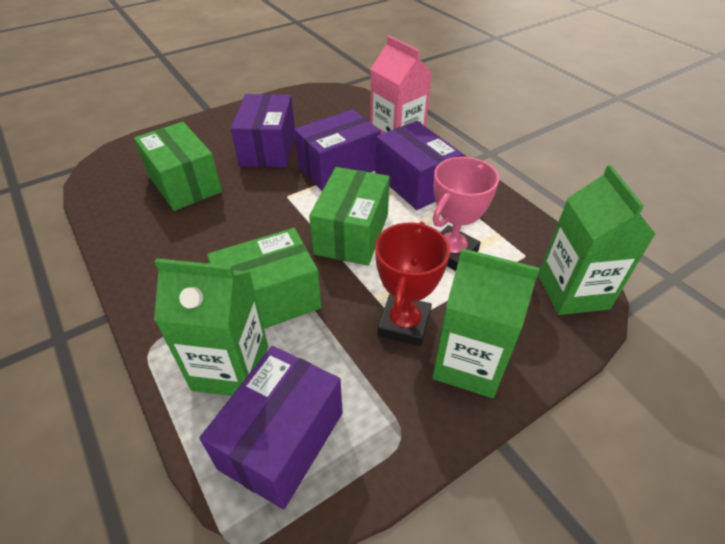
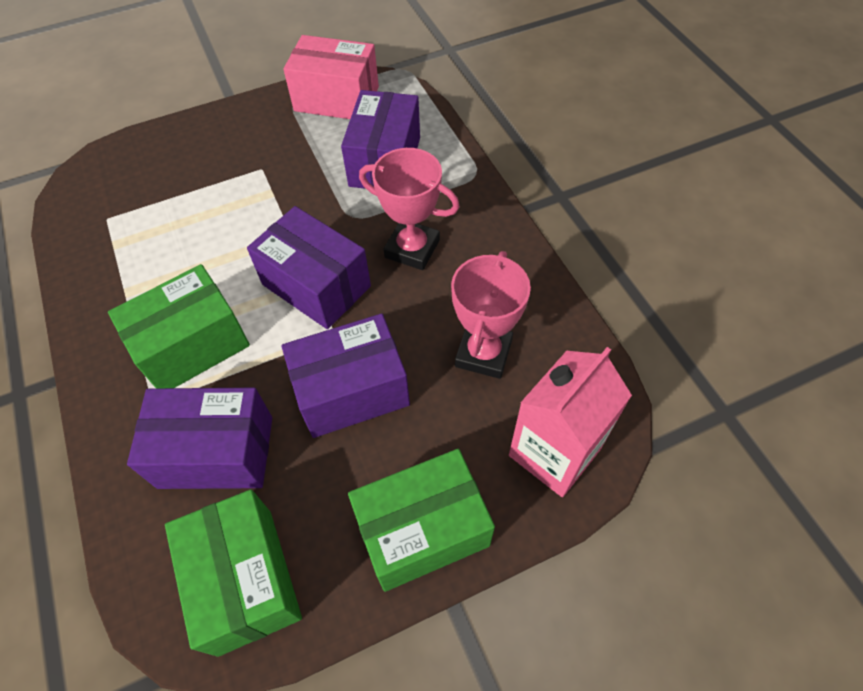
green carton: 3 -> 0
pink box: 0 -> 1
pink trophy: 1 -> 2
red trophy: 1 -> 0

